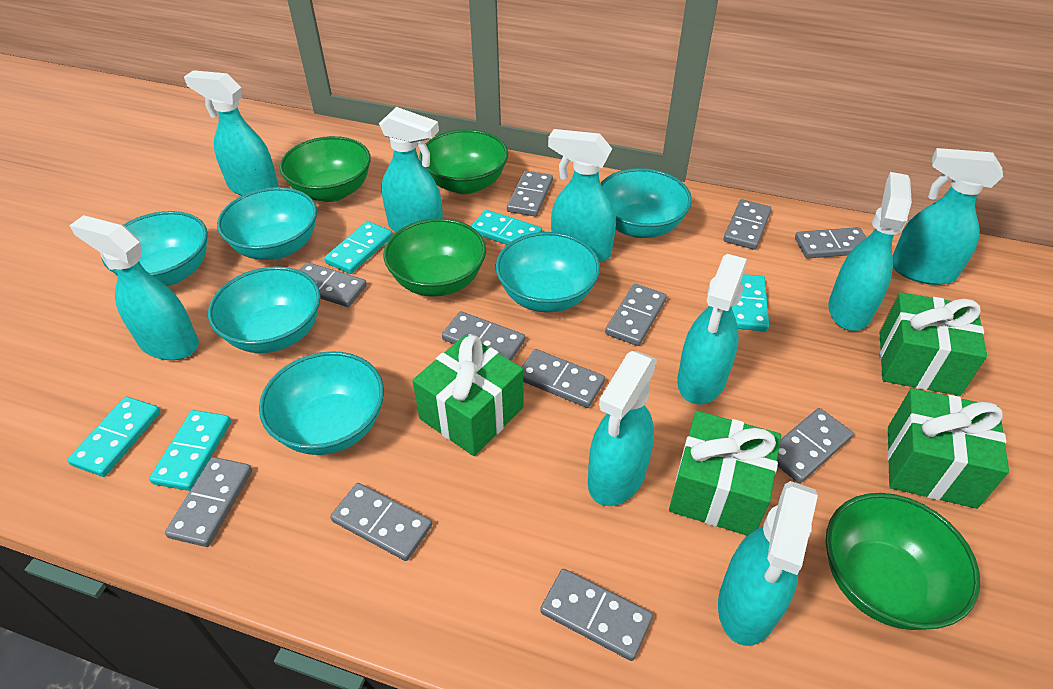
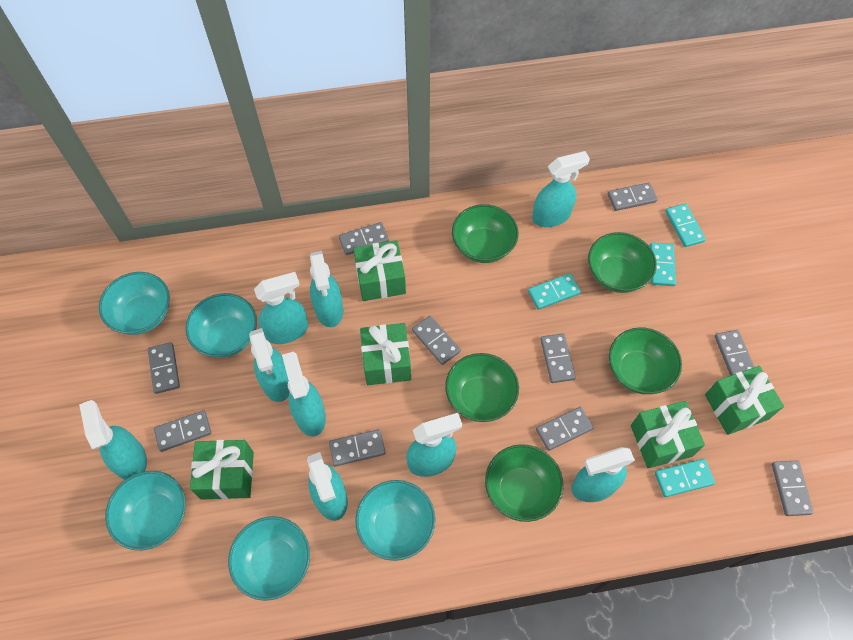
green bowl: 4 -> 5
green gift: 4 -> 5
grey domino: 11 -> 10
turquoise bowl: 6 -> 5
turquoise domino: 5 -> 4

